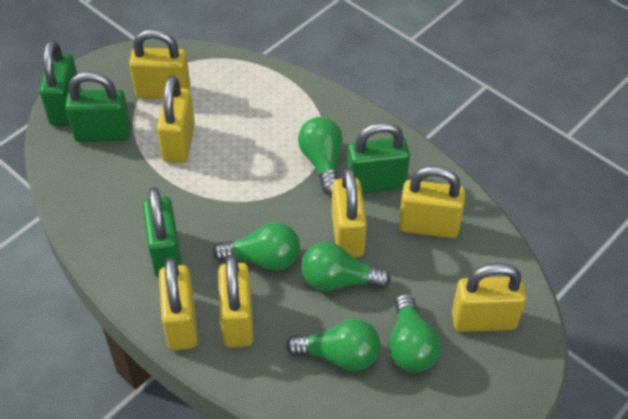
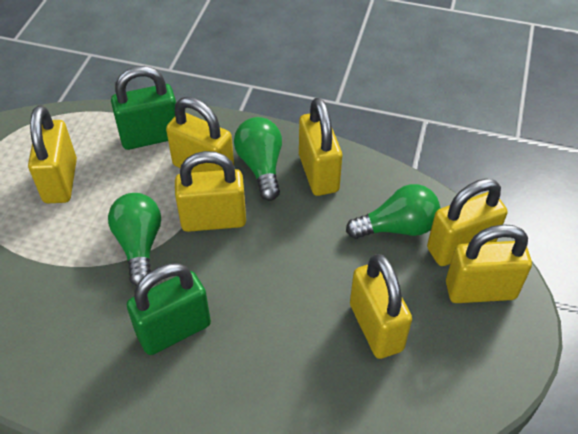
green light bulb: 5 -> 3
green padlock: 4 -> 2

